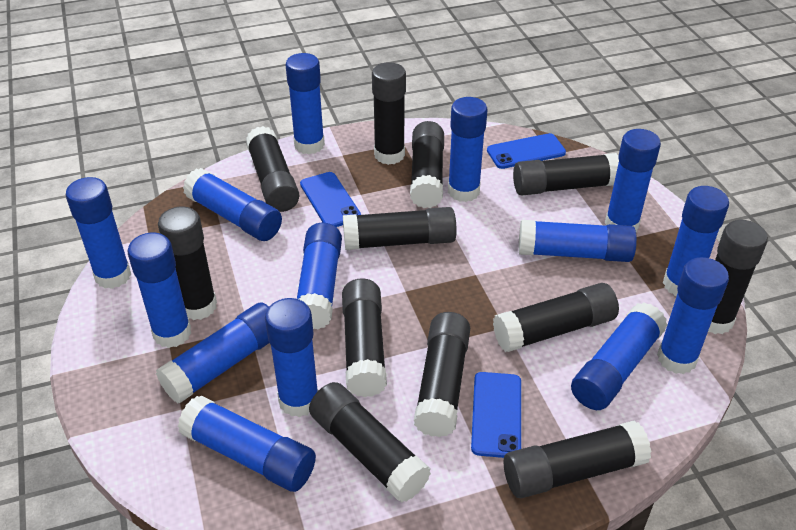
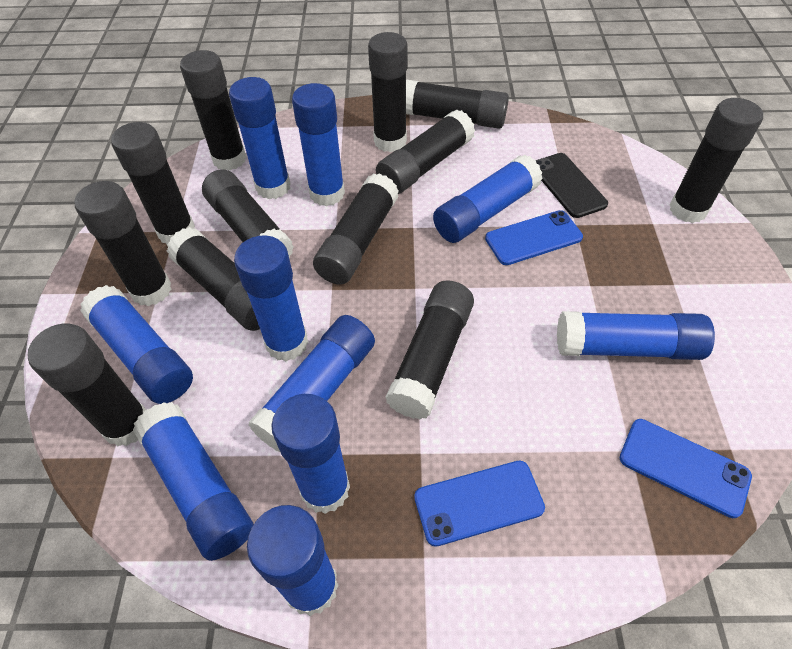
black phone: 0 -> 1
blue glue stick: 14 -> 10

